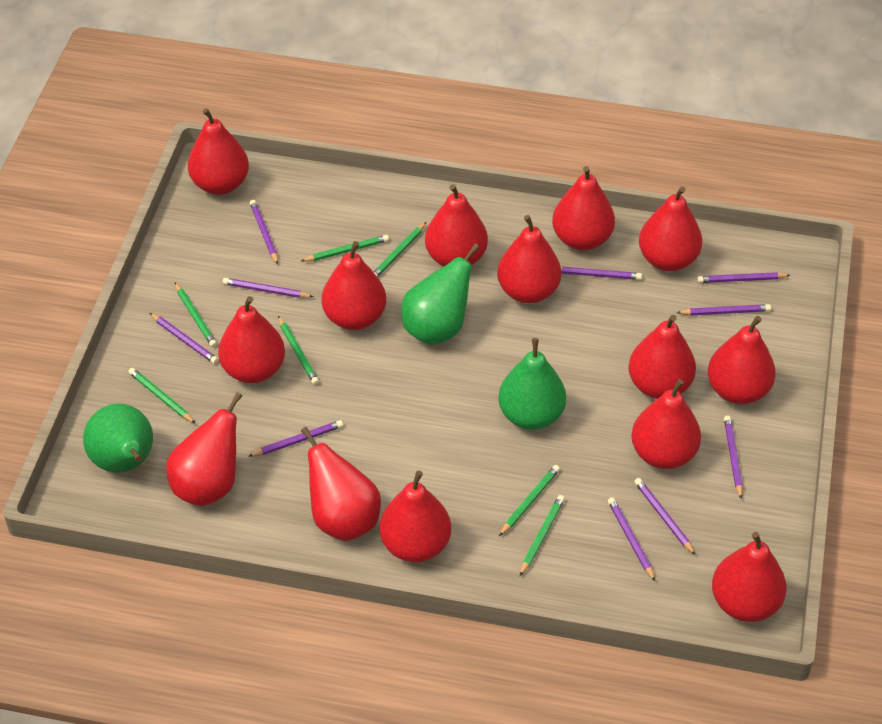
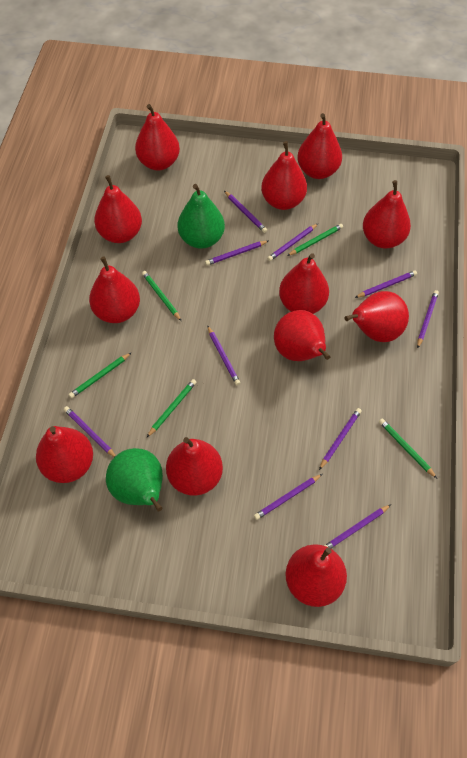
green pear: 3 -> 2
green pencil: 7 -> 5
red pear: 14 -> 12

